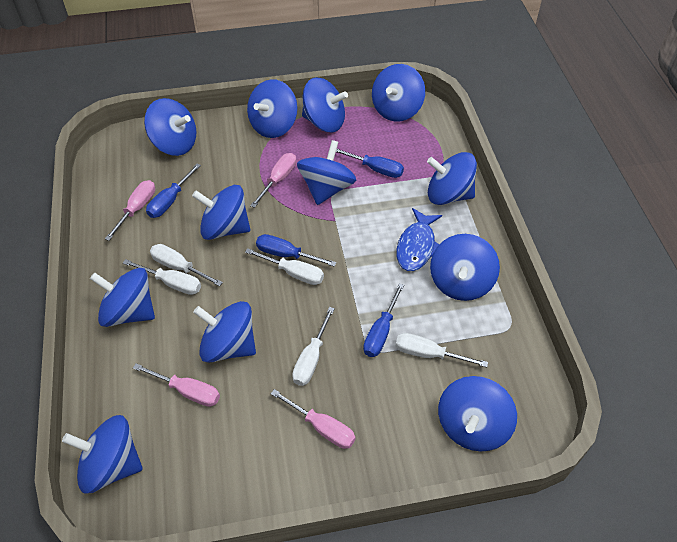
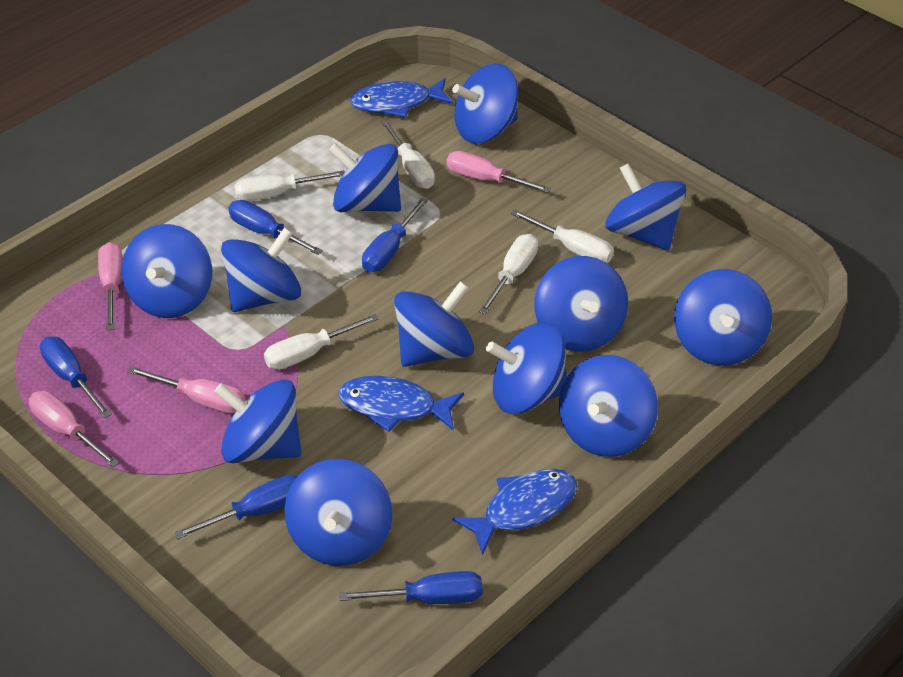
blue fish: 1 -> 3
blue screwdriver: 4 -> 5

